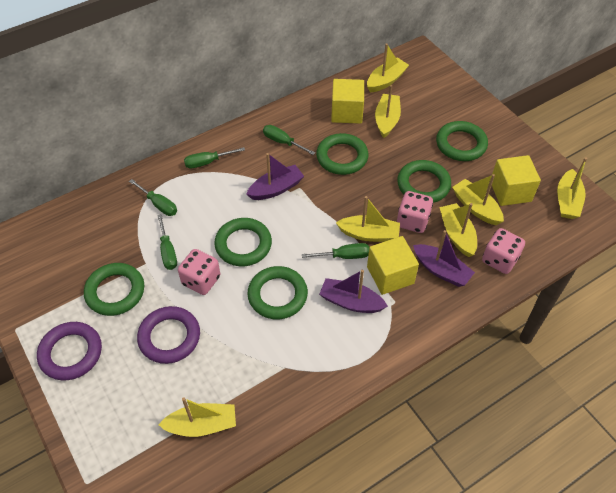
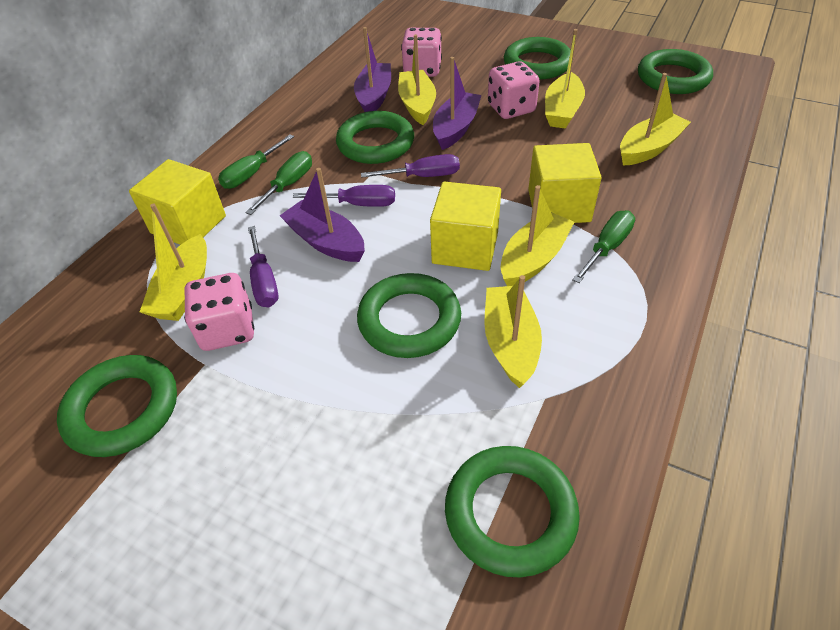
green screwdriver: 5 -> 3
purple ring: 2 -> 0
purple screwdriver: 0 -> 3
yellow boat: 7 -> 6

